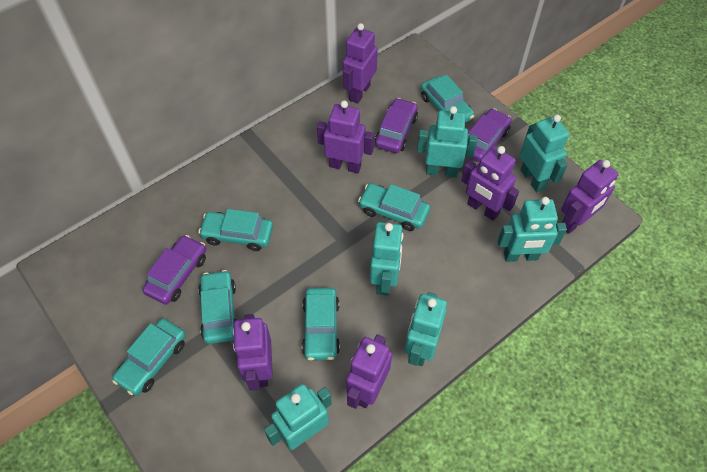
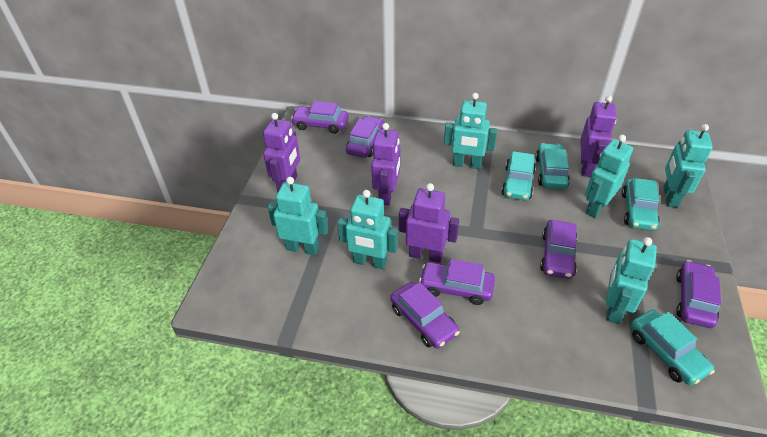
purple car: 3 -> 6
purple robot: 6 -> 4
turquoise car: 6 -> 4

